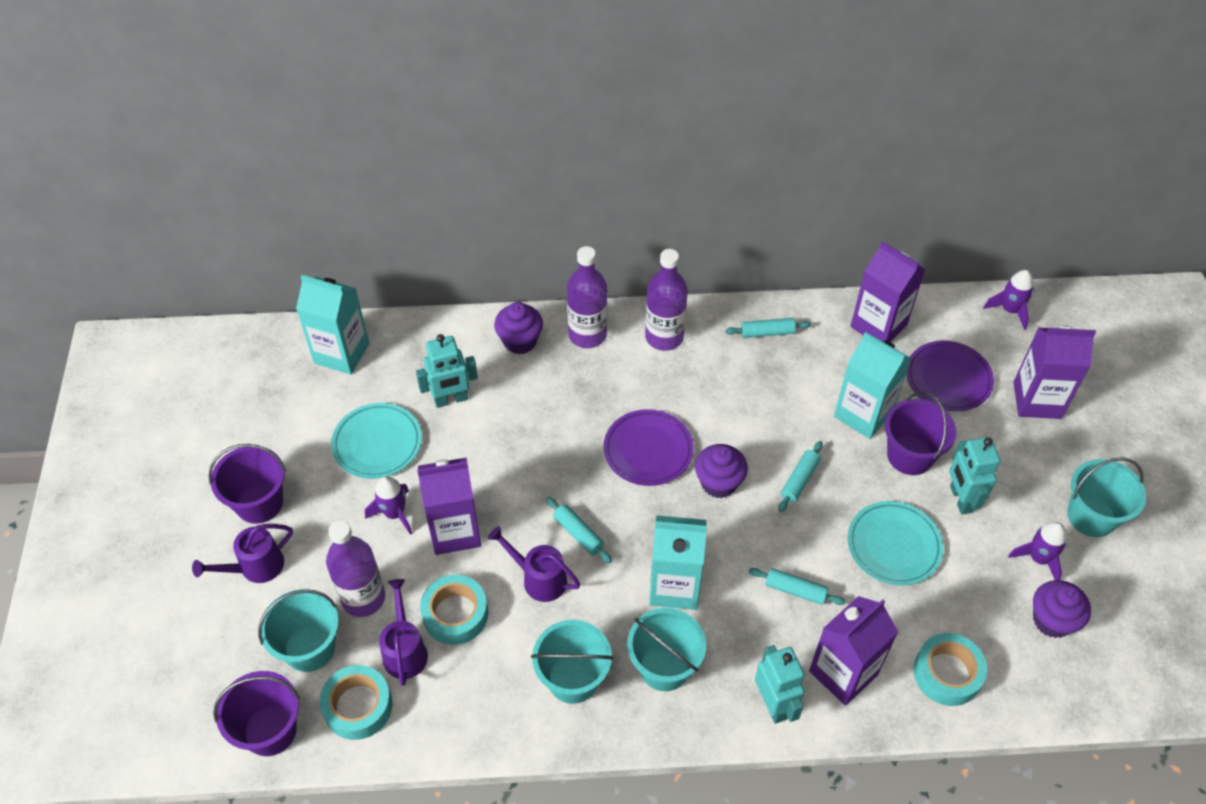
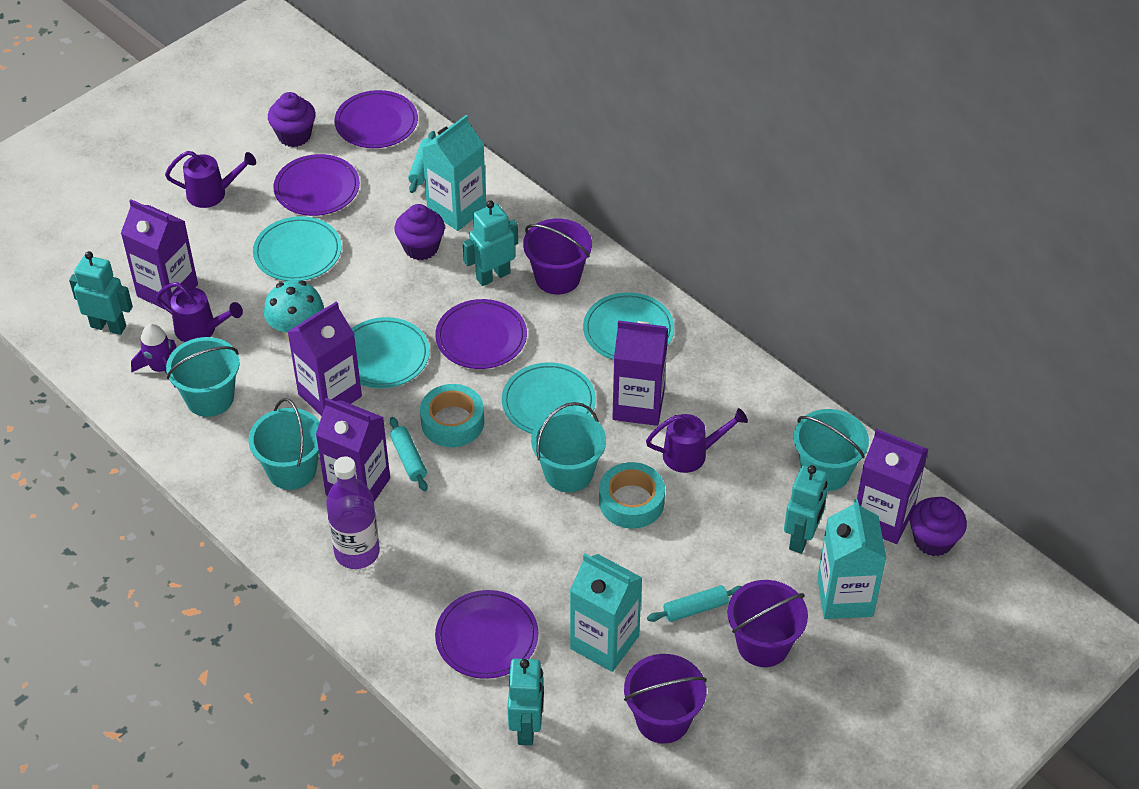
purple bottle: 3 -> 1
purple carton: 4 -> 5
purple plate: 2 -> 4
purple rocket: 3 -> 1
turquoise mushroom: 0 -> 1
turquoise plate: 2 -> 4
turquoise robot: 3 -> 4
turquoise rolling pin: 4 -> 3
turquoise tape: 3 -> 2

